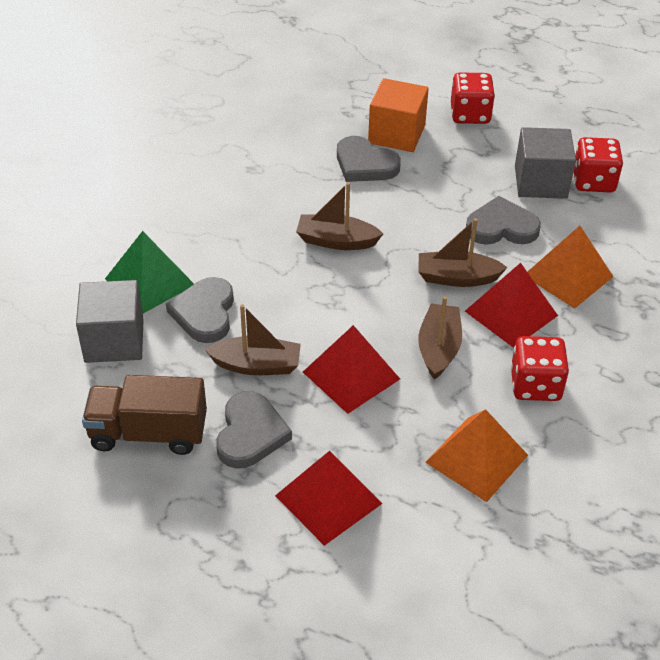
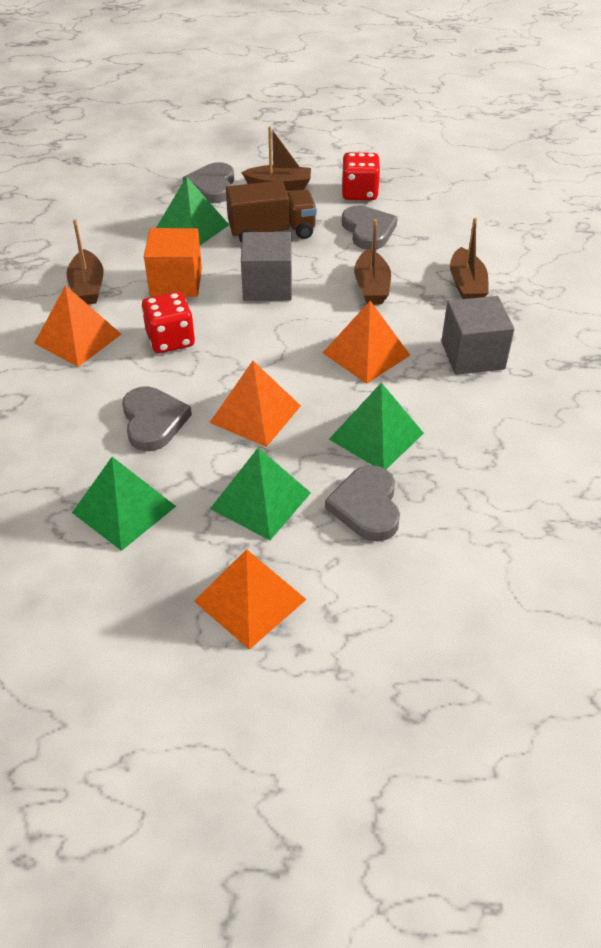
green pyramid: 1 -> 4
orange pyramid: 2 -> 4
red dice: 3 -> 2
red pyramid: 3 -> 0

